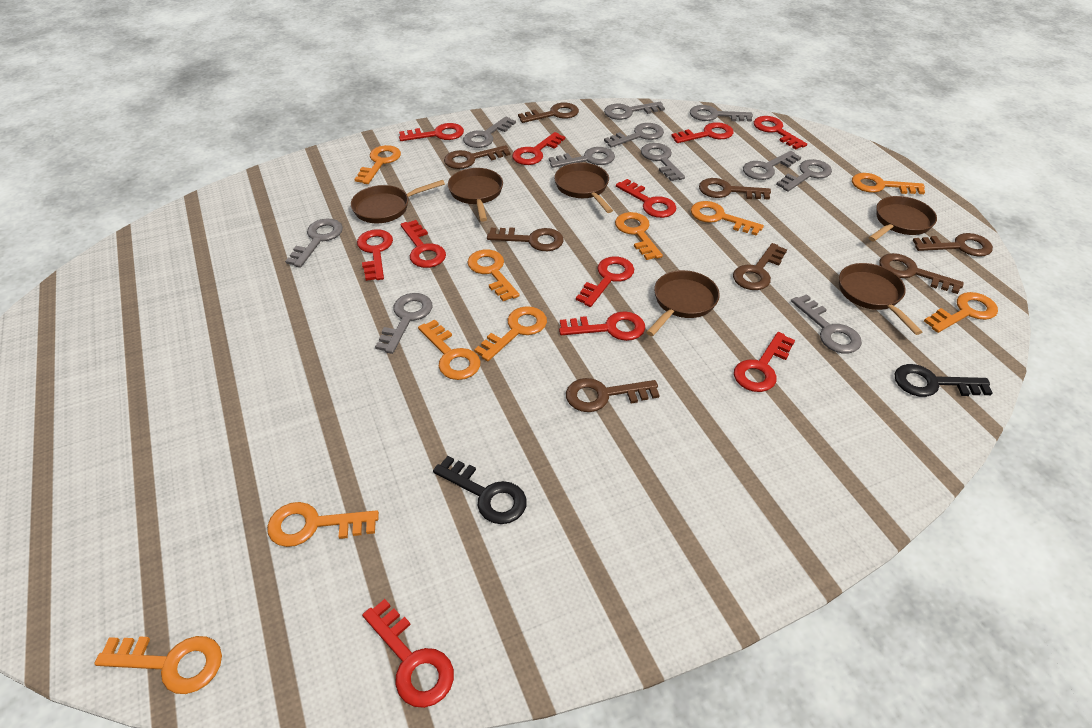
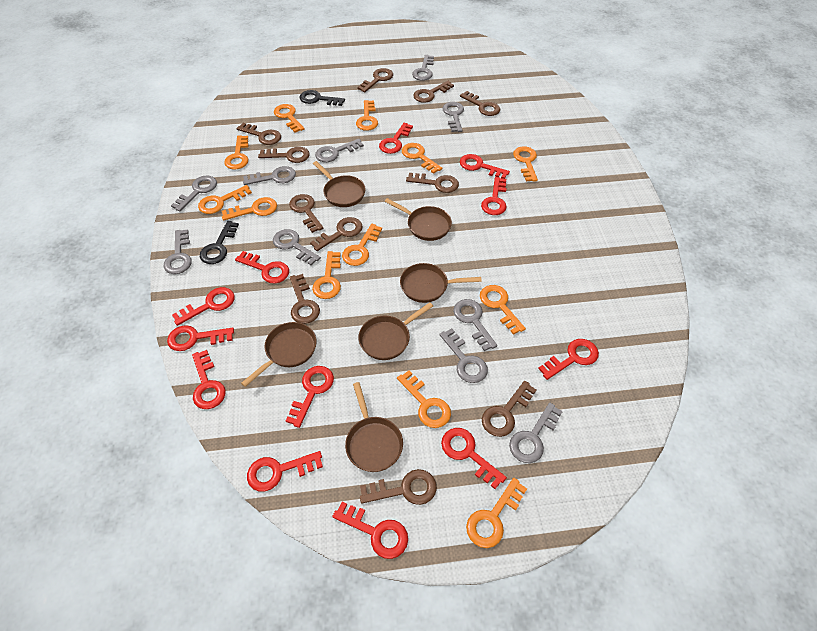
brown key: 8 -> 11
grey key: 11 -> 10
orange key: 10 -> 12
red key: 11 -> 12

